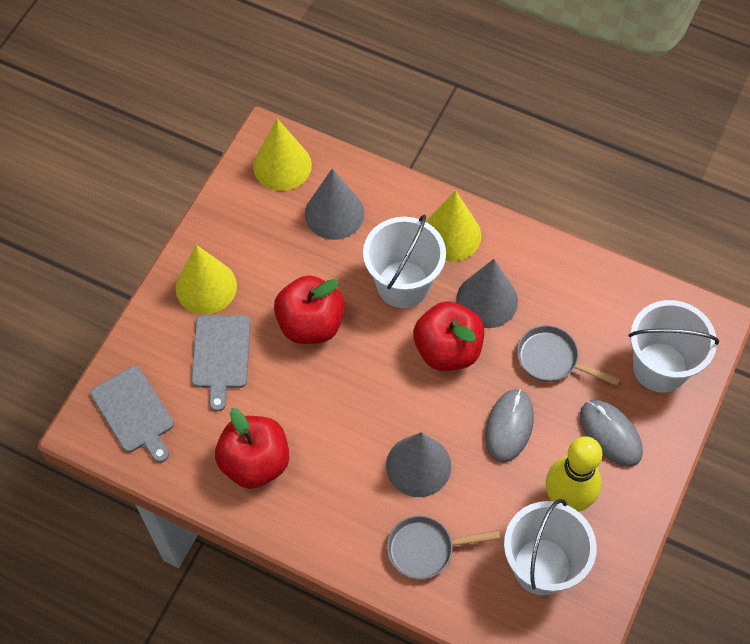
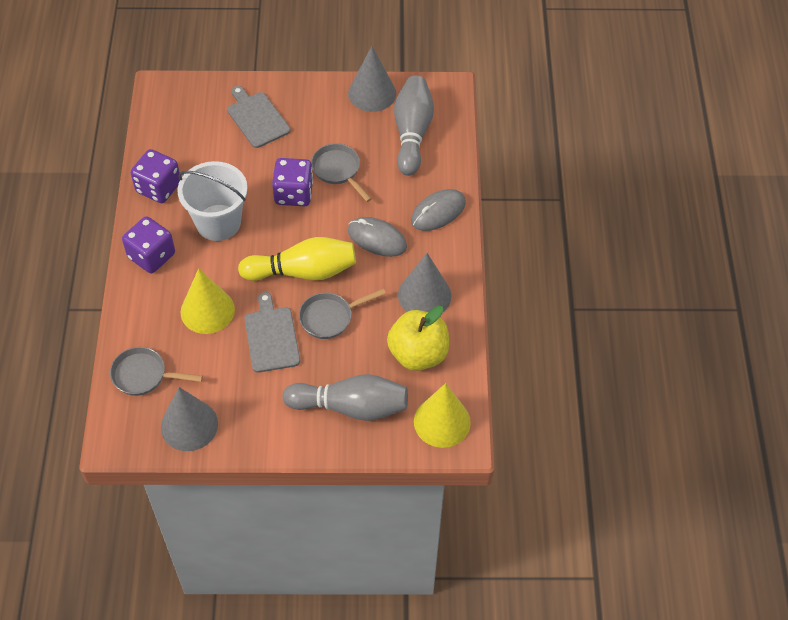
grey bowling pin: 0 -> 2
grey pan: 2 -> 3
purple dice: 0 -> 3
red apple: 3 -> 0
white bucket: 3 -> 1
yellow apple: 0 -> 1
yellow cone: 3 -> 2

